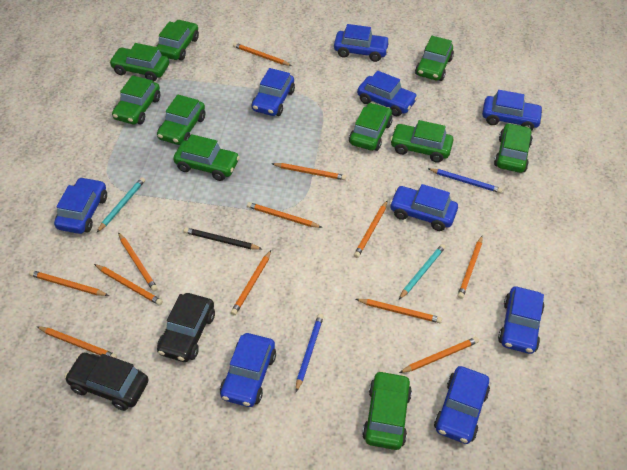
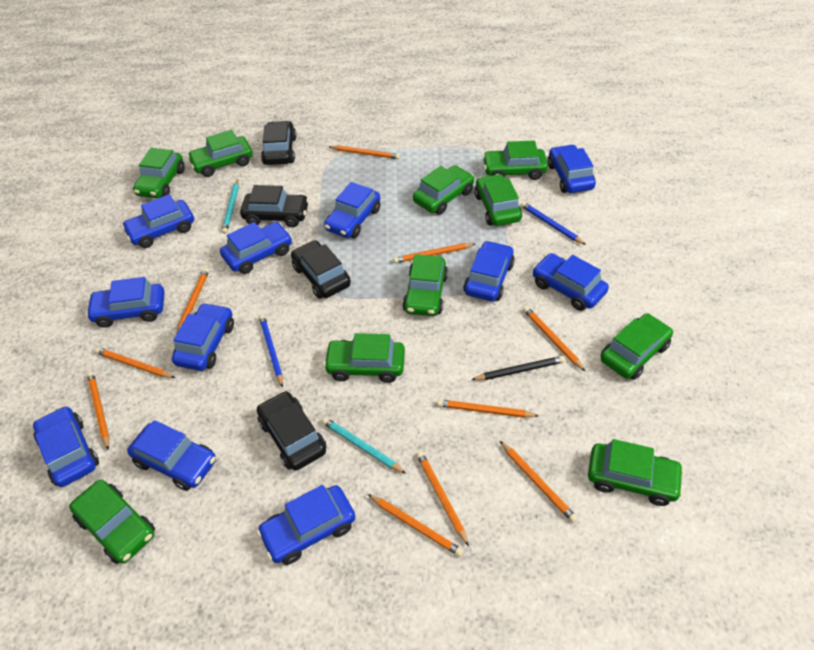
black car: 2 -> 4
blue car: 9 -> 11
orange pencil: 12 -> 10

